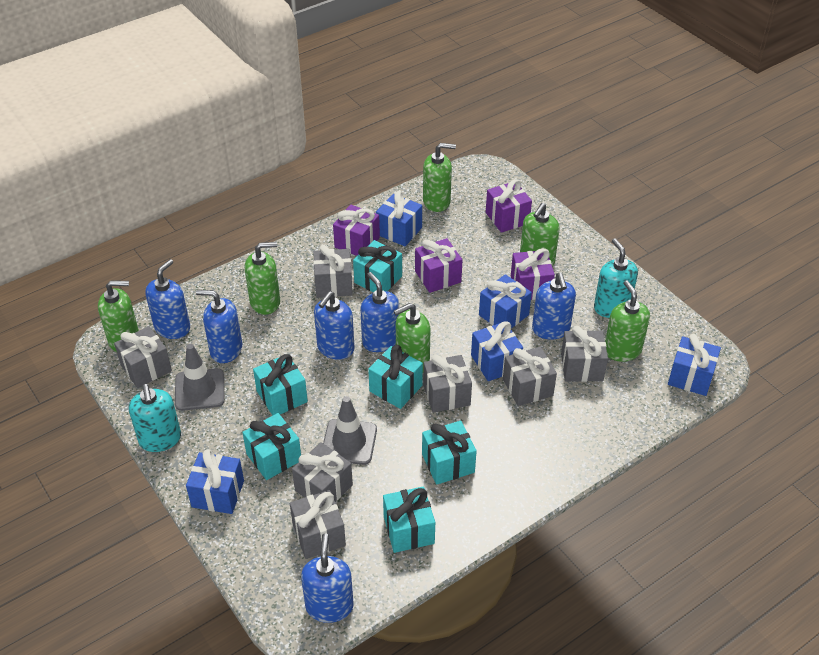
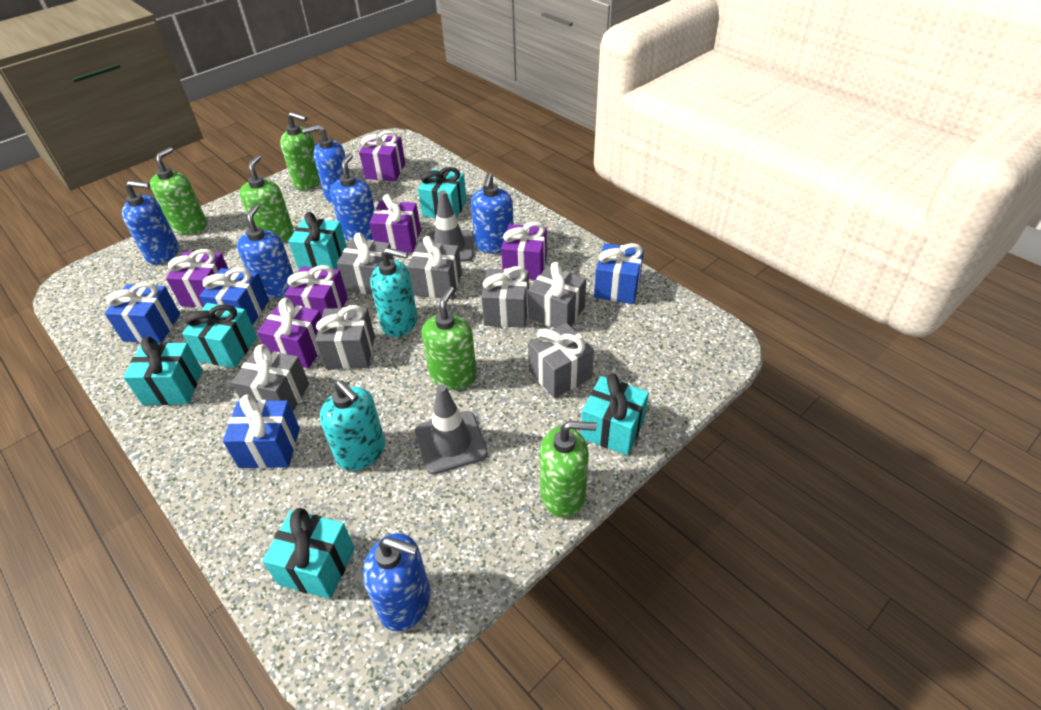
blue gift: 5 -> 4
green soap dispenser: 6 -> 5
purple gift: 4 -> 6

